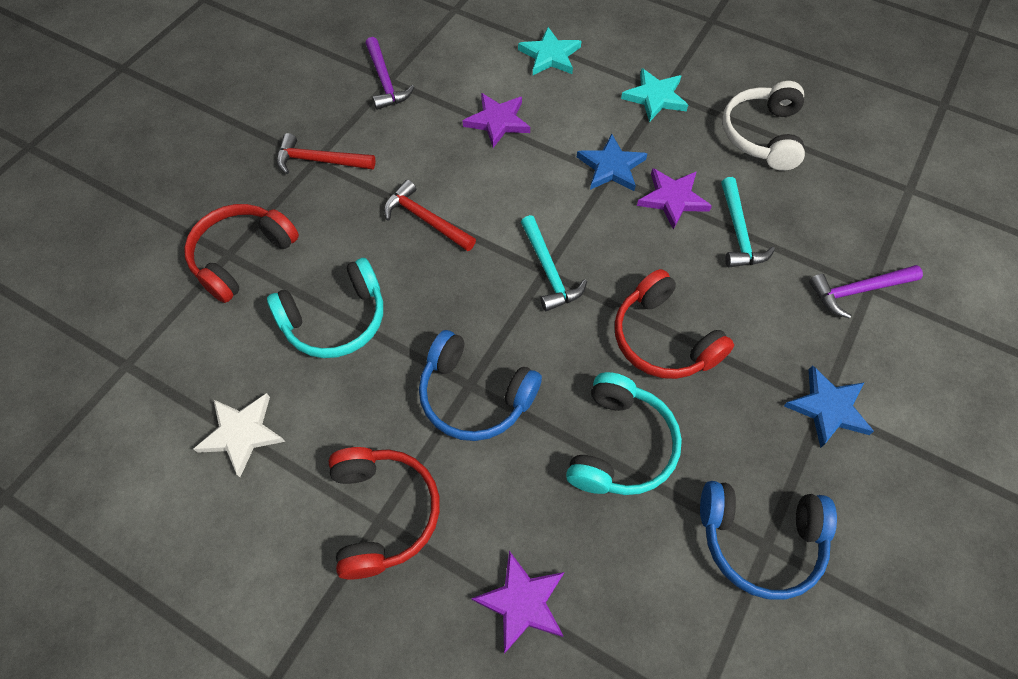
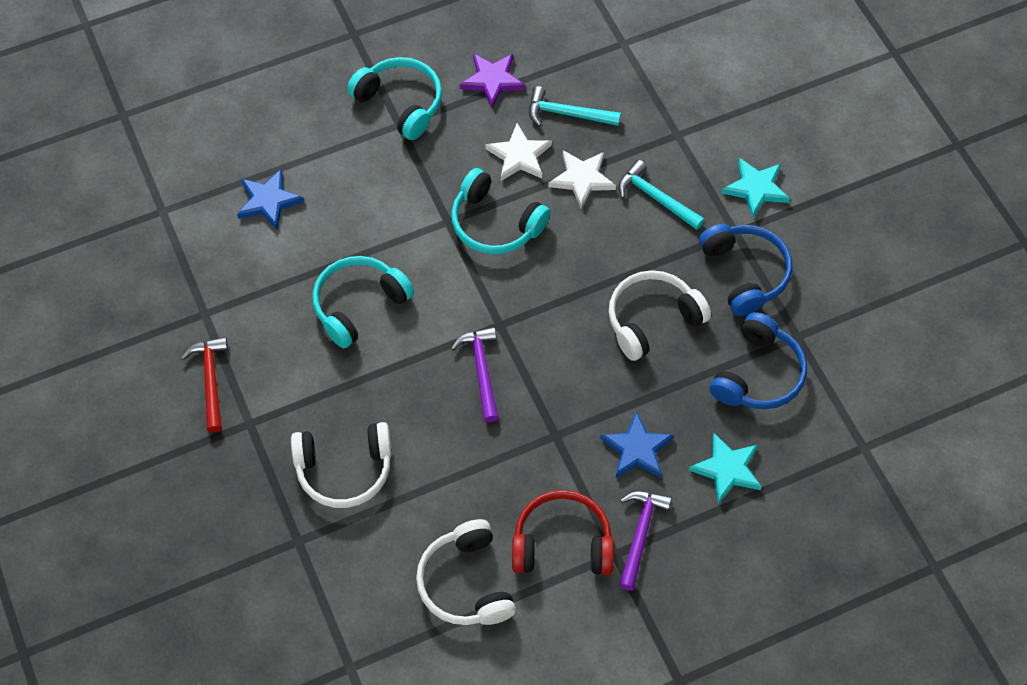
purple star: 3 -> 1
red hammer: 2 -> 1
red headphones: 3 -> 1
turquoise headphones: 2 -> 3
white headphones: 1 -> 3
white star: 1 -> 2

